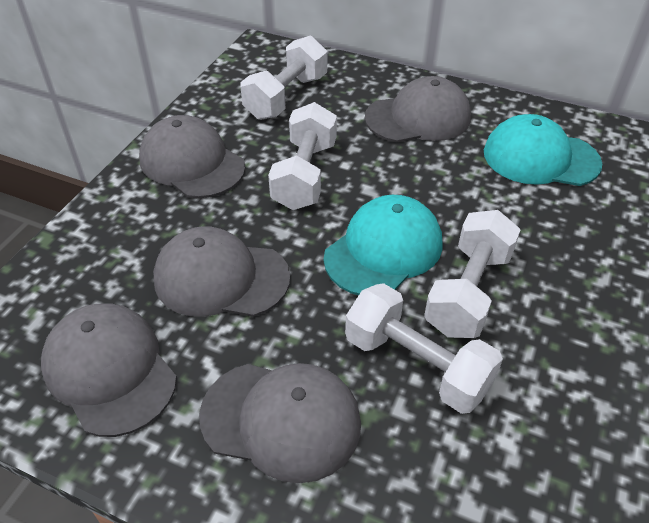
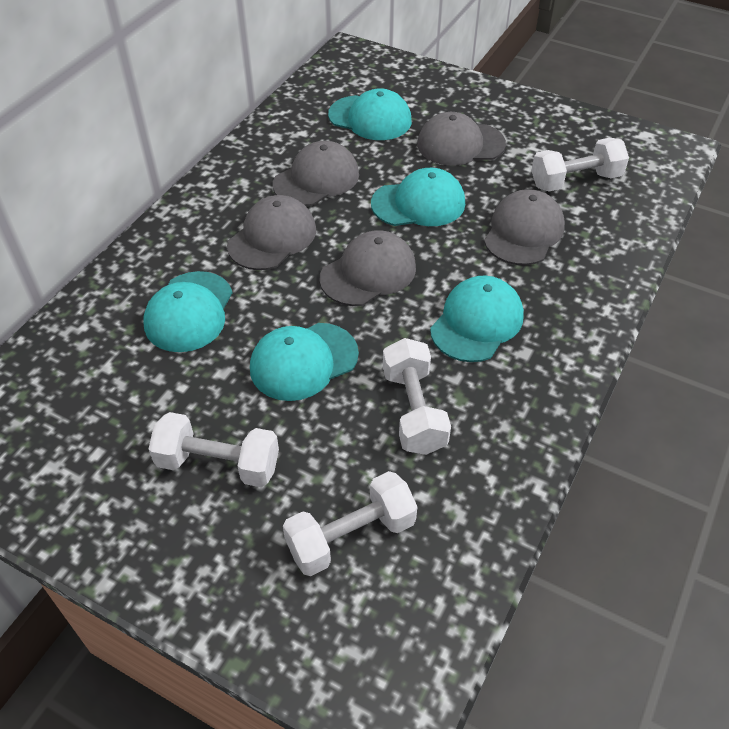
turquoise cap: 2 -> 5

